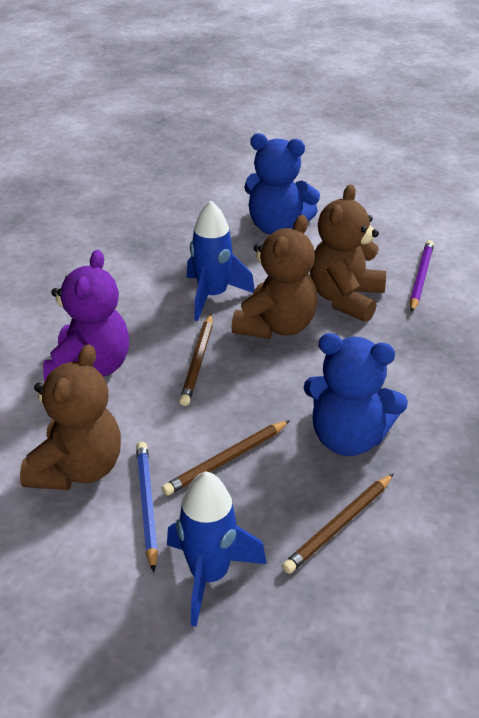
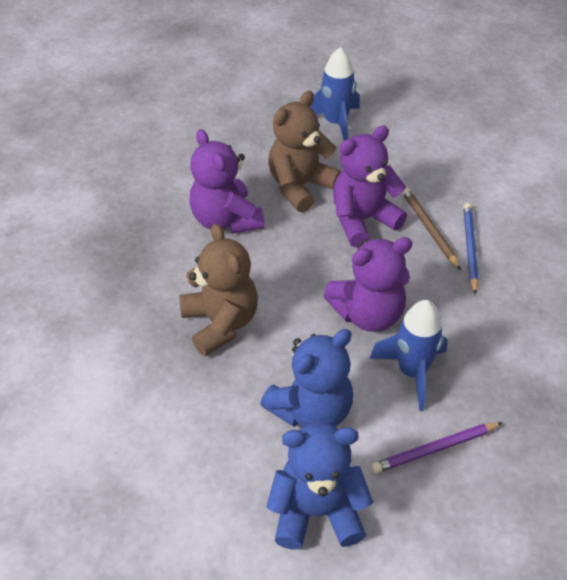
brown pencil: 3 -> 1
brown teddy bear: 3 -> 2
purple teddy bear: 1 -> 3

